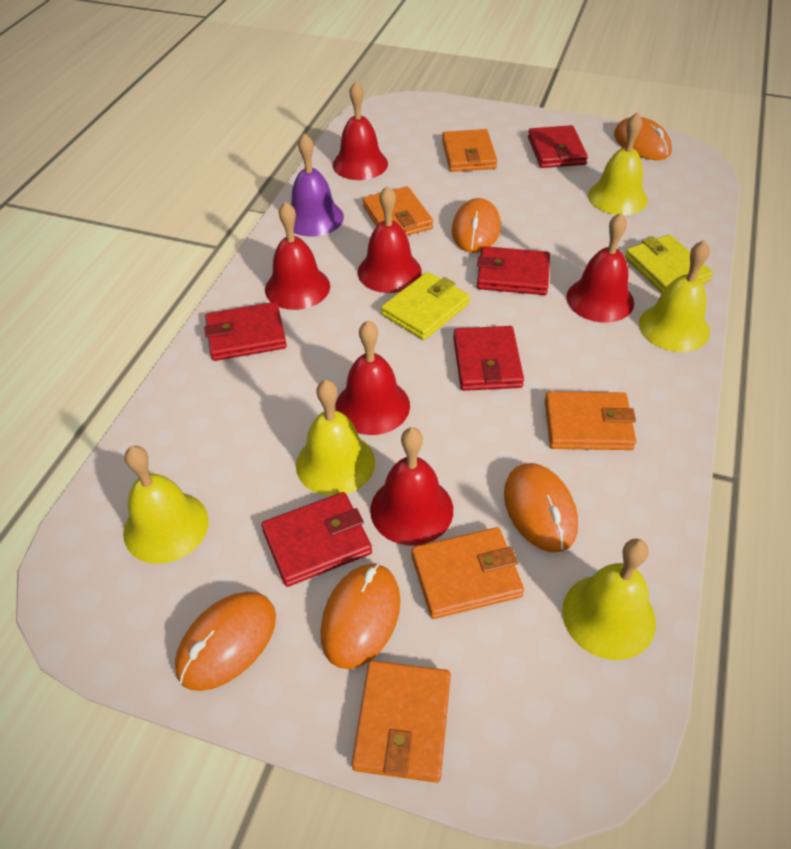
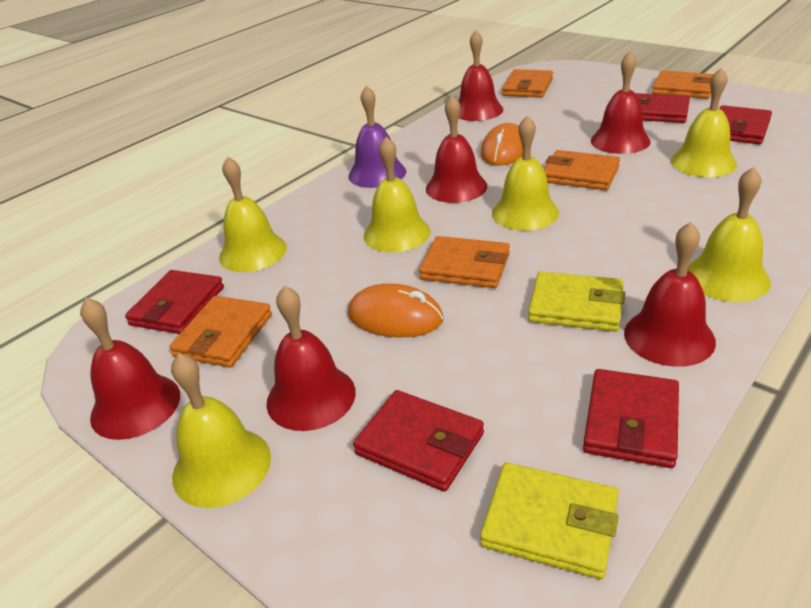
orange mouse: 5 -> 2
yellow bell: 5 -> 6

